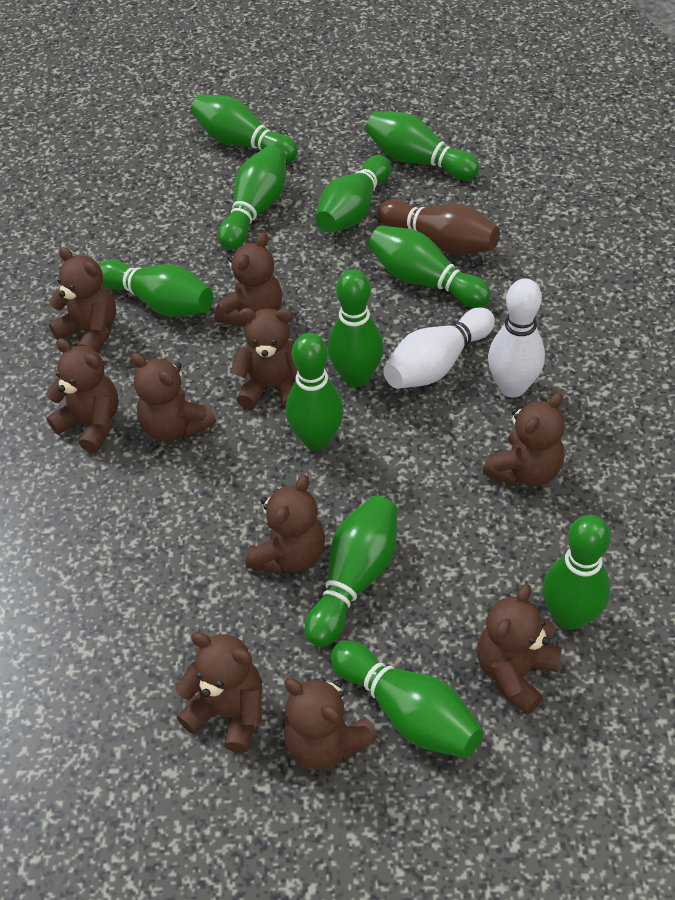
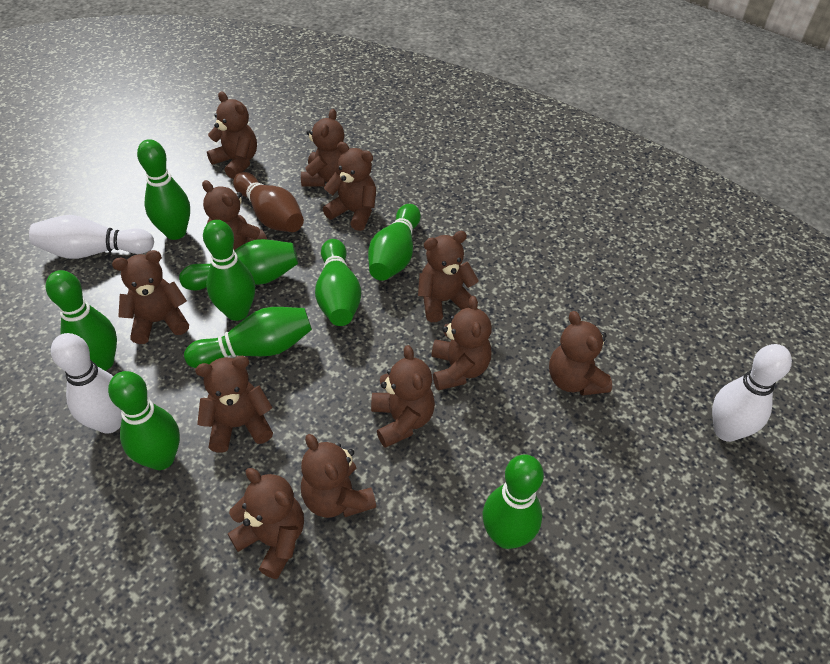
brown teddy bear: 10 -> 12
green bowling pin: 11 -> 9
white bowling pin: 2 -> 3

